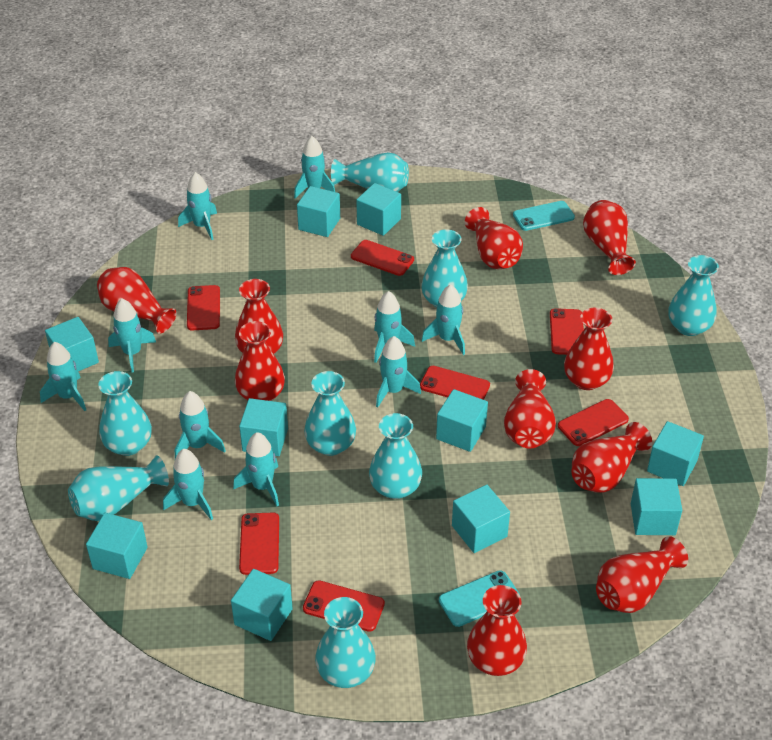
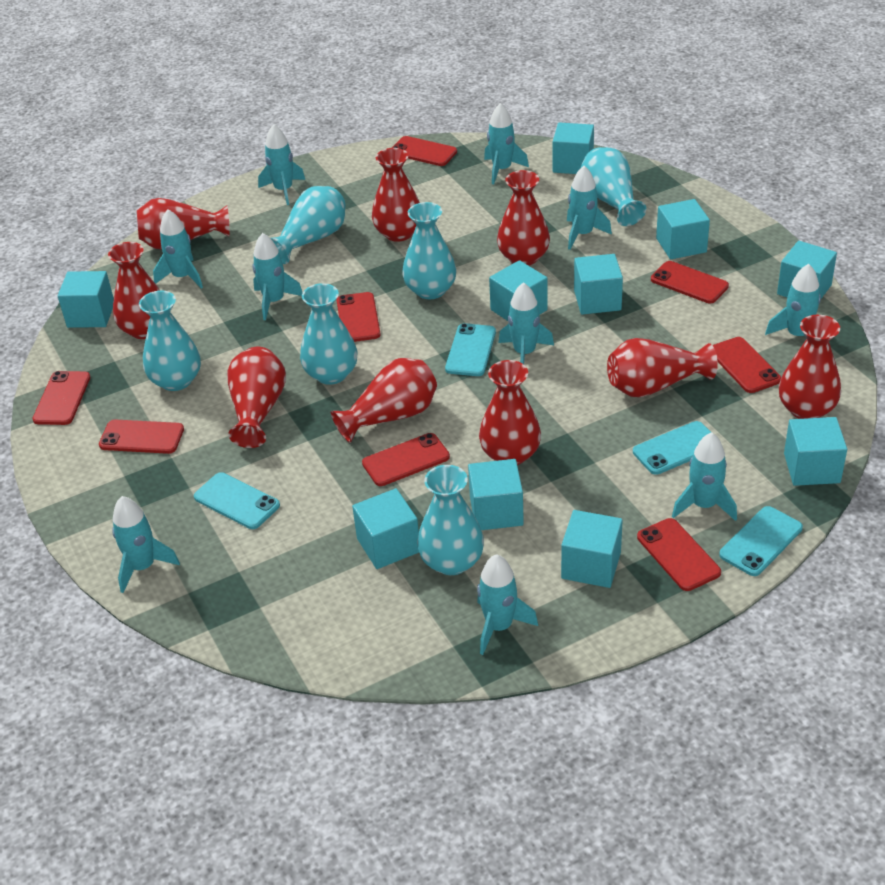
red phone: 7 -> 8
red vase: 10 -> 9
turquoise phone: 2 -> 4
turquoise vase: 8 -> 6

